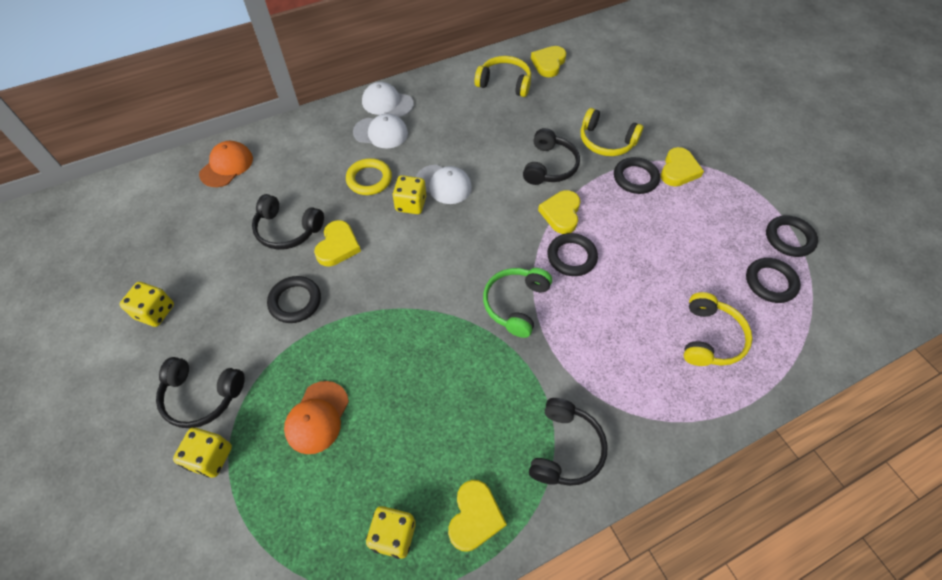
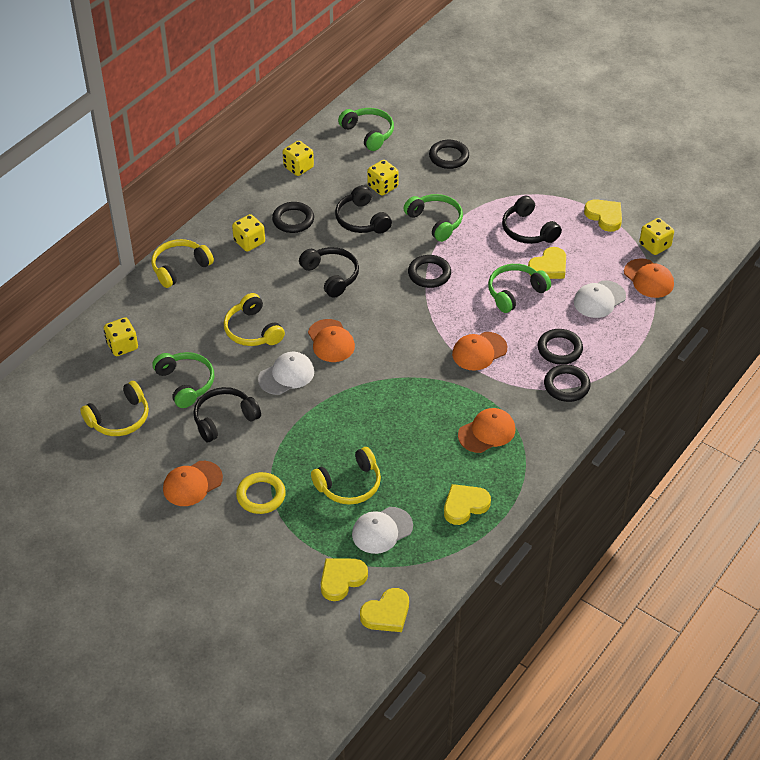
green headphones: 1 -> 4
orange cap: 2 -> 5
yellow dice: 4 -> 5
yellow headphones: 3 -> 4

